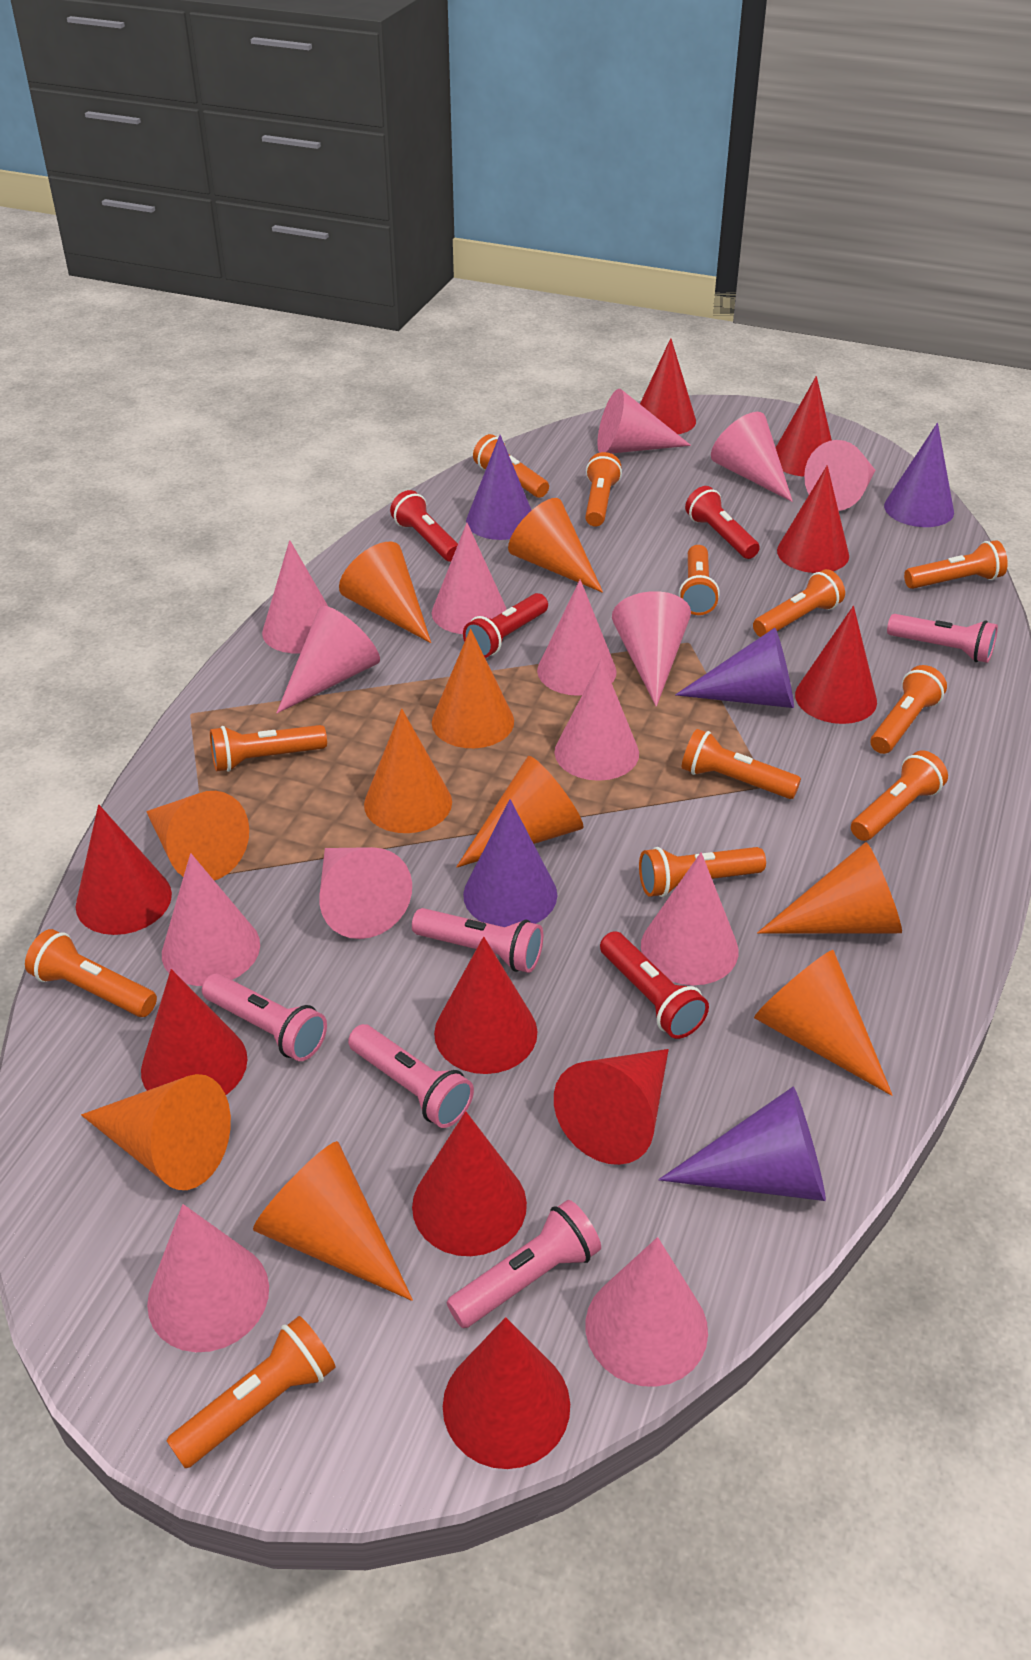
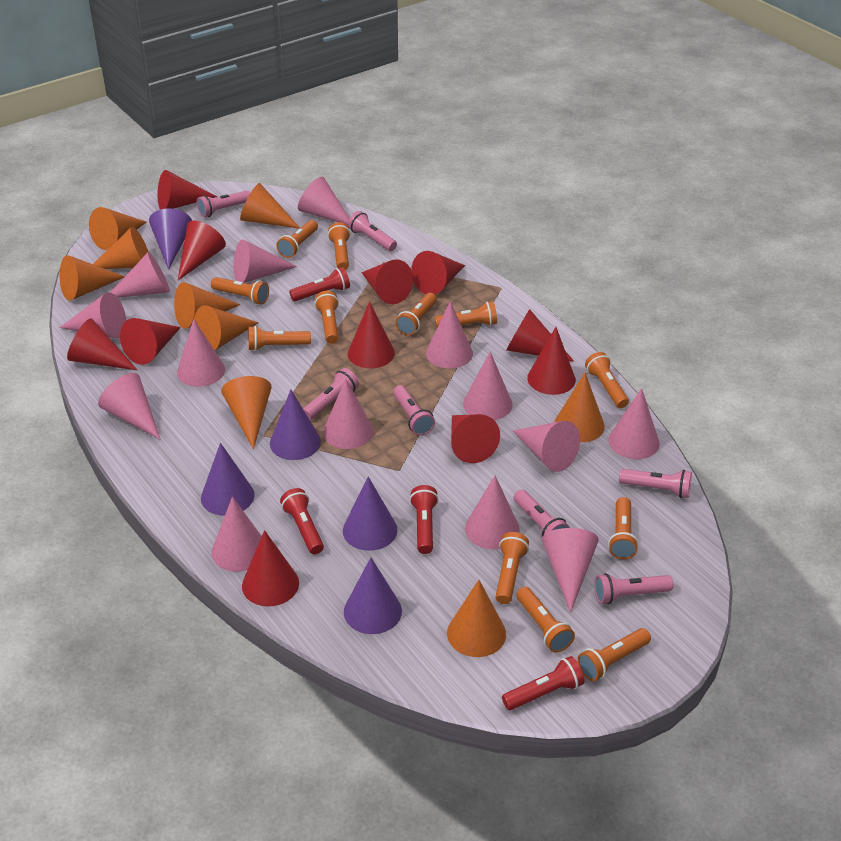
orange cone: 10 -> 9
pink flashlight: 5 -> 7
red cone: 10 -> 11

